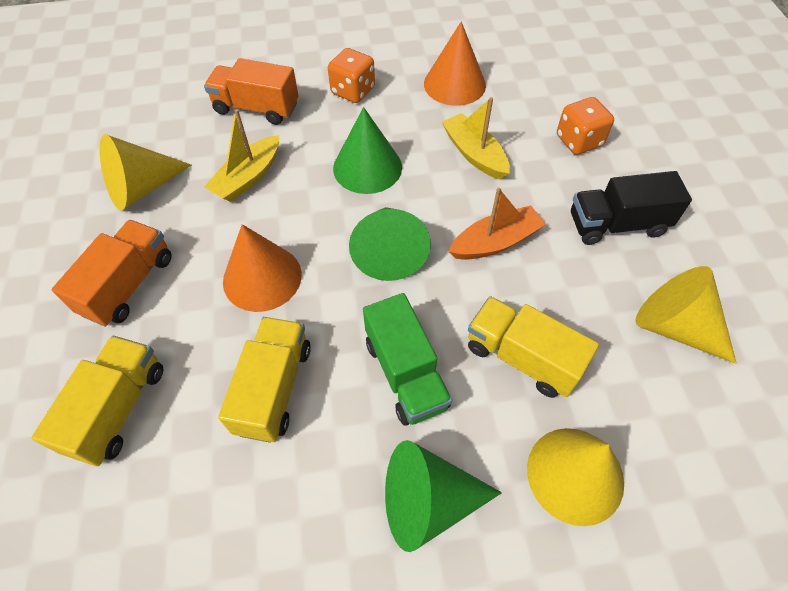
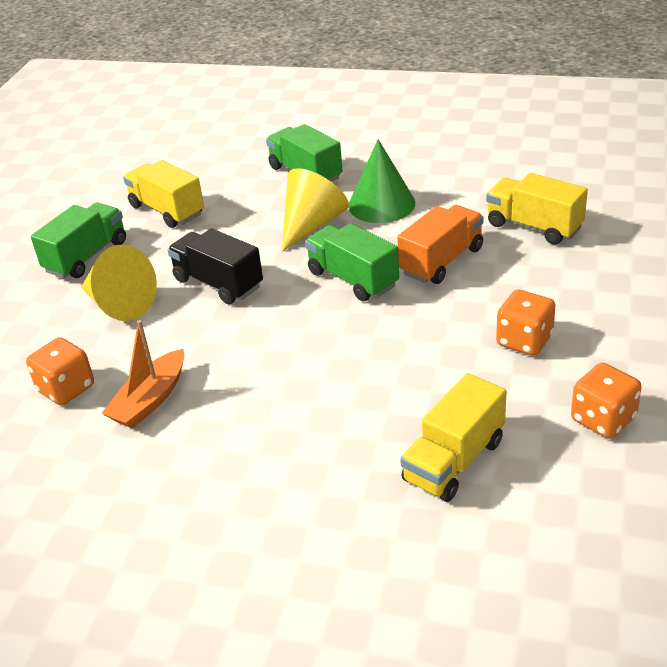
green cone: 3 -> 1
green truck: 1 -> 3
orange cone: 2 -> 0
orange dice: 2 -> 3
orange truck: 2 -> 1
yellow boat: 2 -> 0
yellow cone: 3 -> 2

